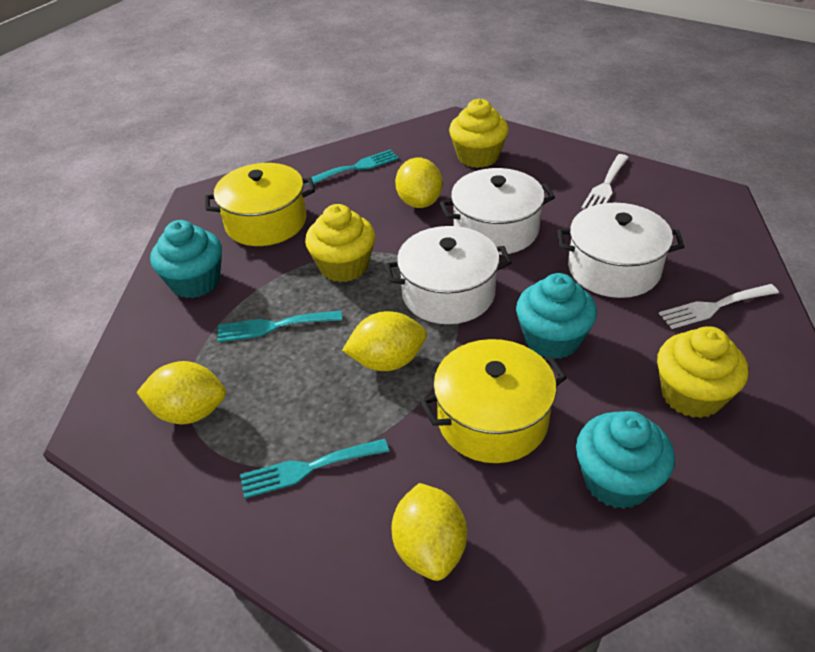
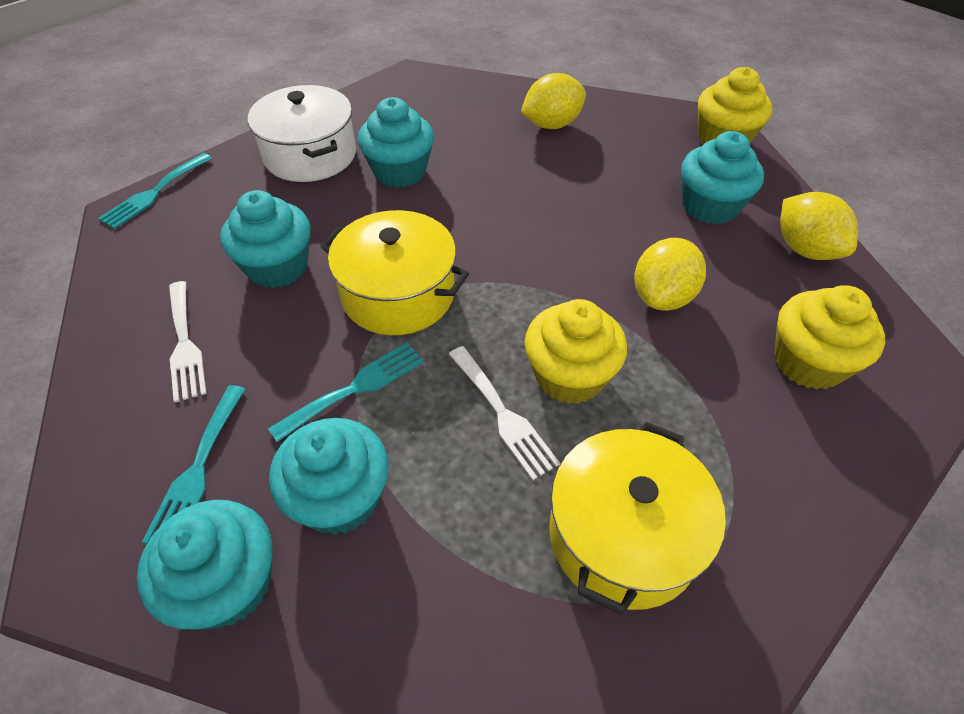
turquoise cupcake: 3 -> 5
white pot: 3 -> 1
yellow lemon: 4 -> 3

